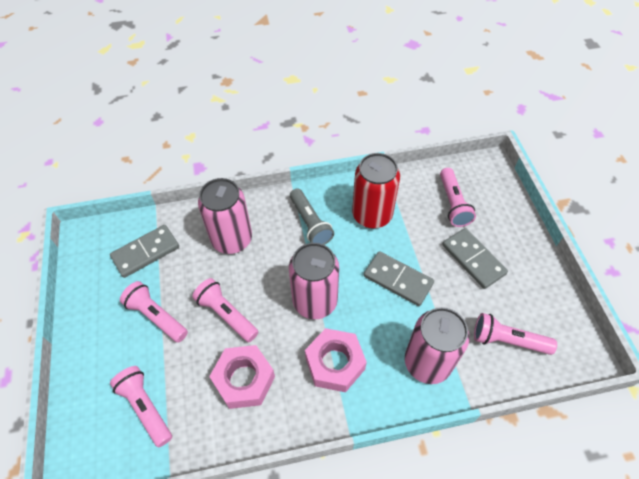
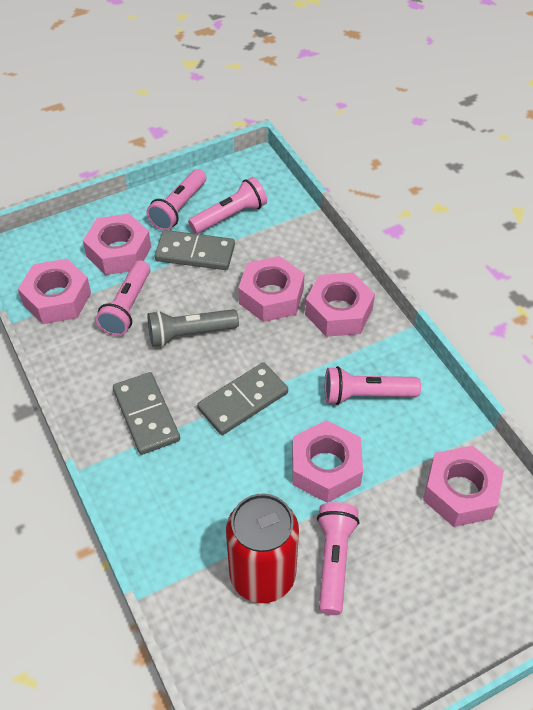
pink can: 3 -> 0
pink nut: 2 -> 6

